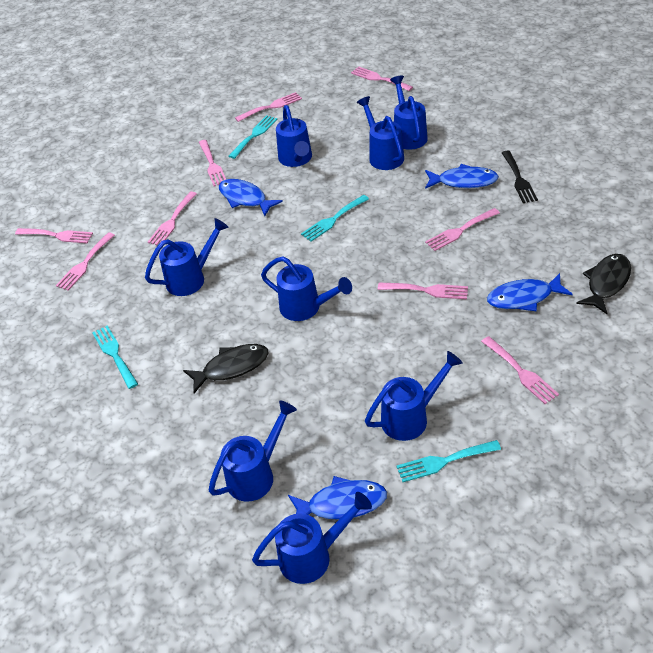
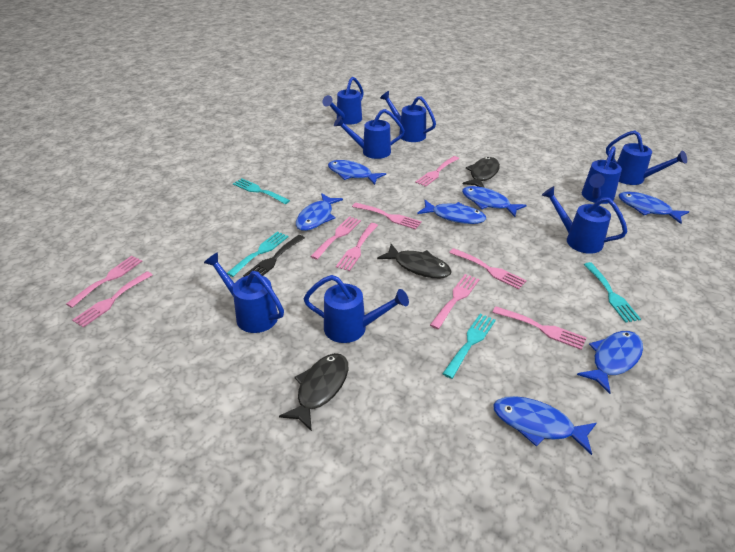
black fish: 2 -> 3
blue fish: 4 -> 7

